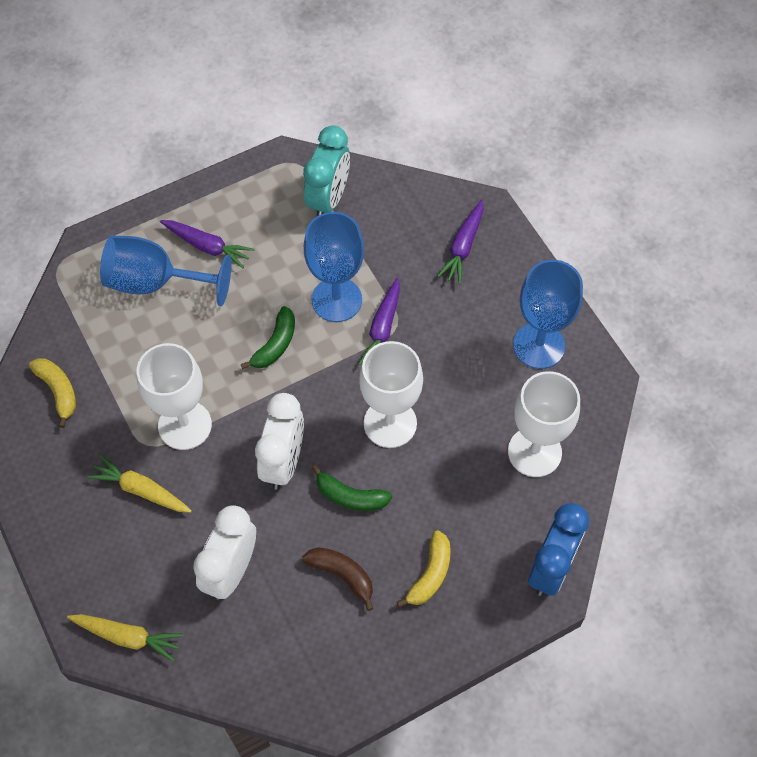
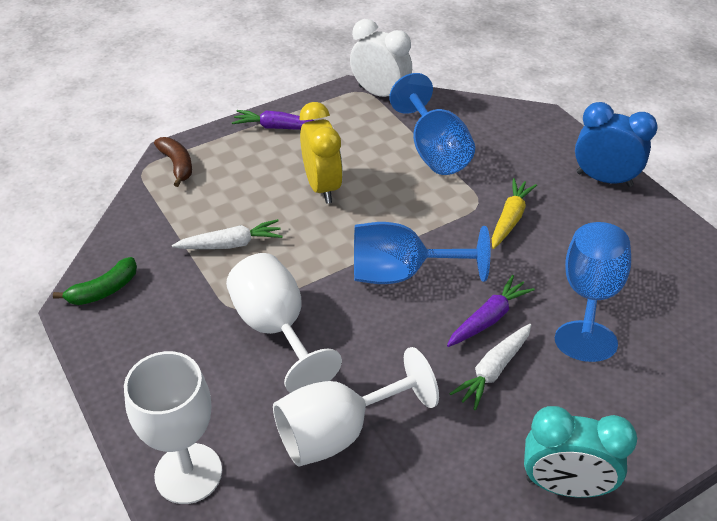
green banana: 2 -> 1
purple carrot: 3 -> 2
white carrot: 0 -> 2
white clock: 2 -> 1
yellow banana: 2 -> 0
yellow carrot: 2 -> 1
yellow clock: 0 -> 1

